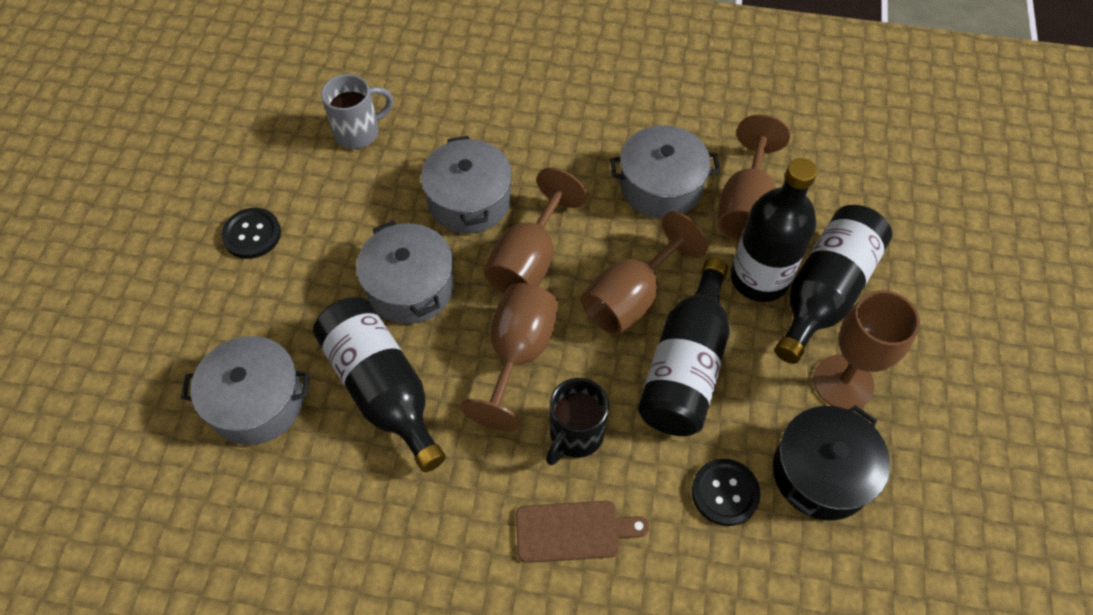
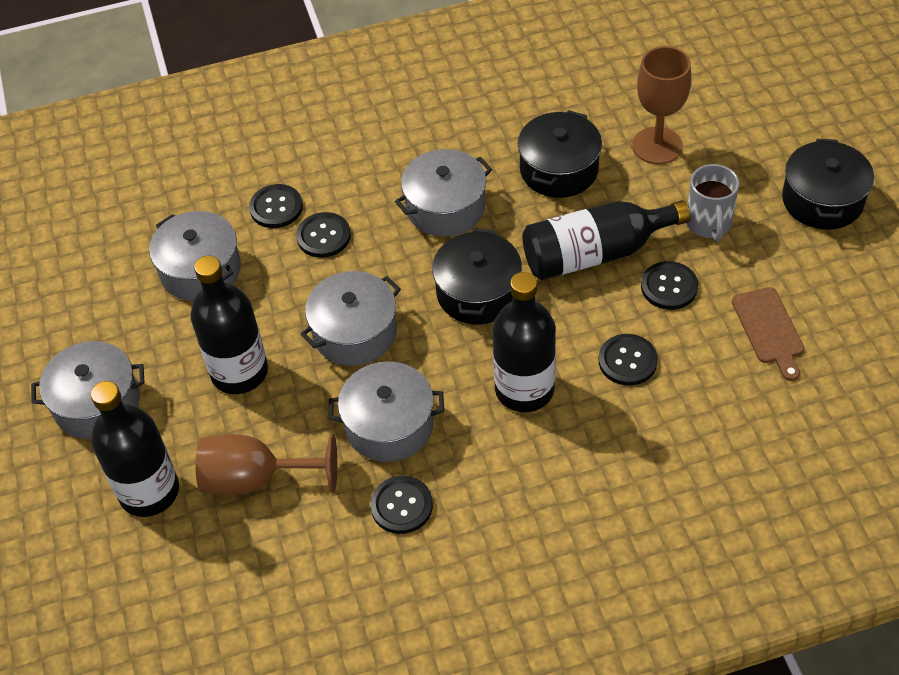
black button: 2 -> 5
black mug: 1 -> 0
black pot: 1 -> 3
brown goblet: 5 -> 2
grey pot: 4 -> 5

